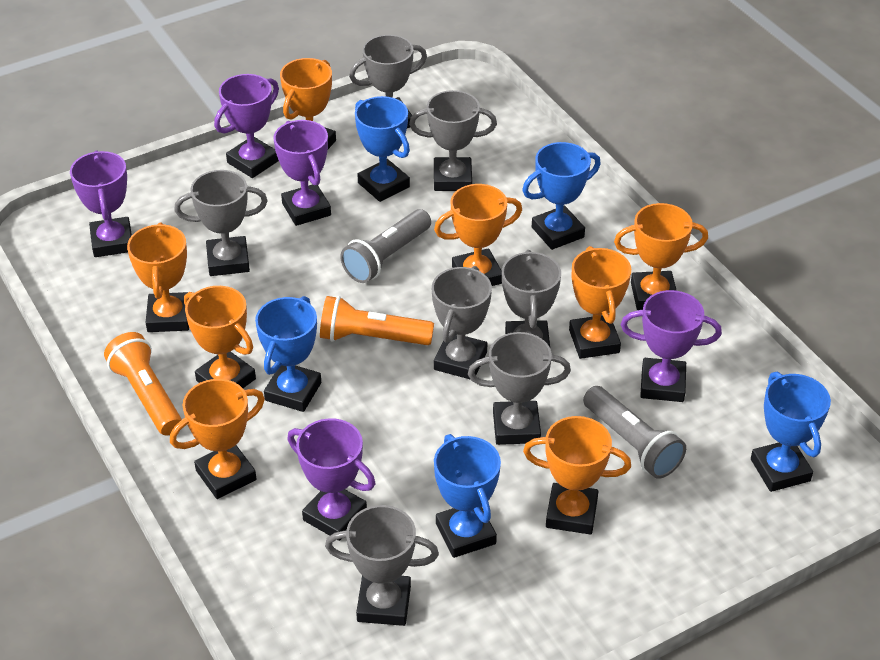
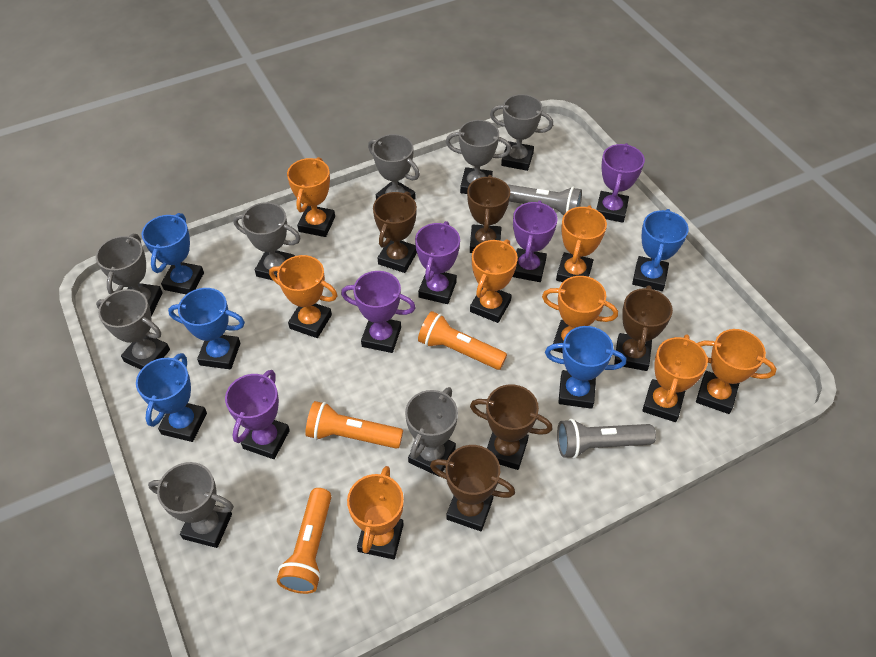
brown trophy: 0 -> 5
grey trophy: 7 -> 8
orange flashlight: 2 -> 3

